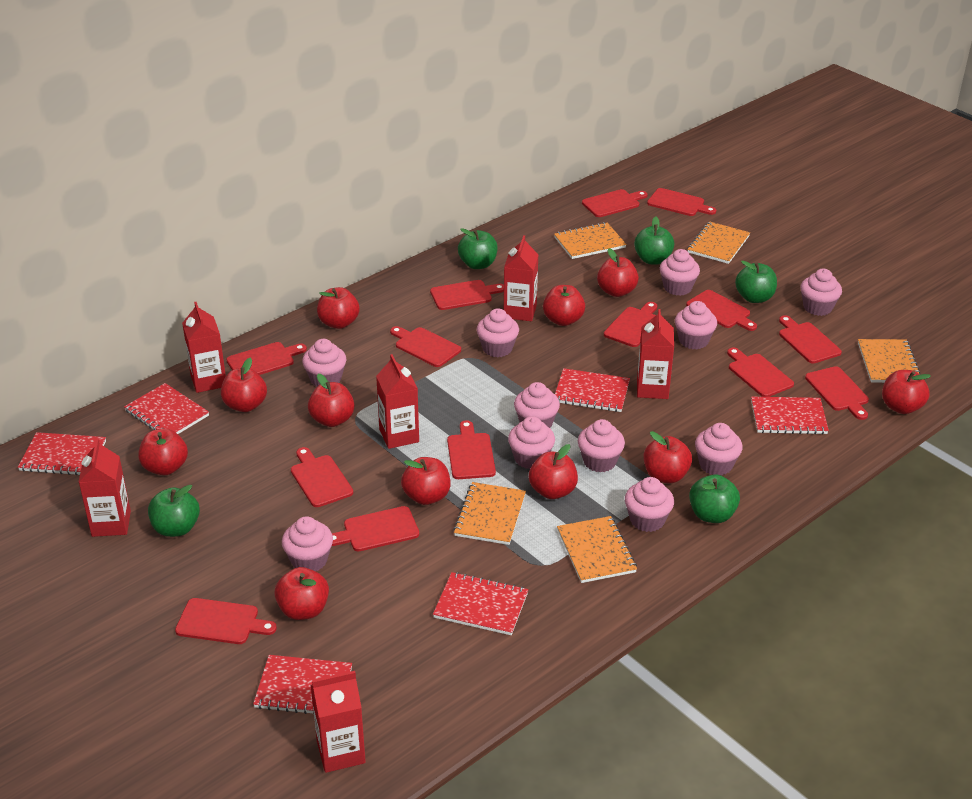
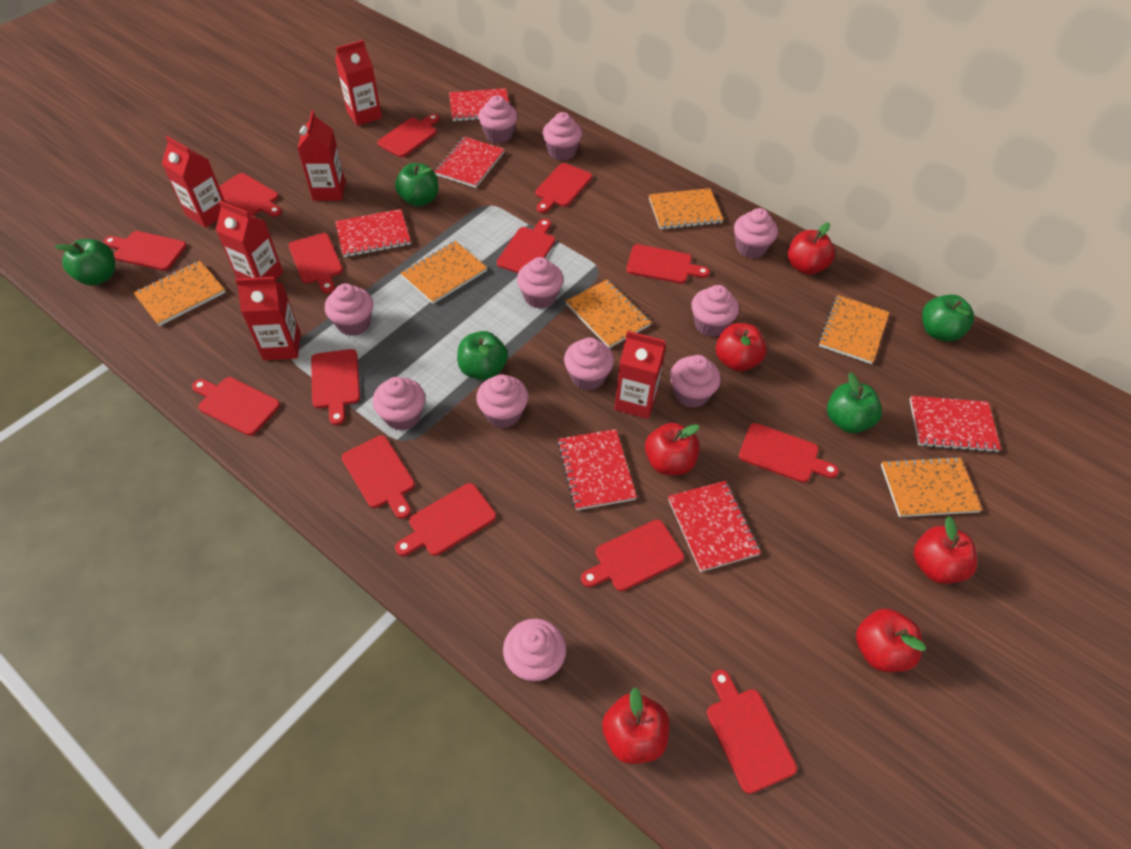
orange notebook: 5 -> 6
red apple: 11 -> 6

